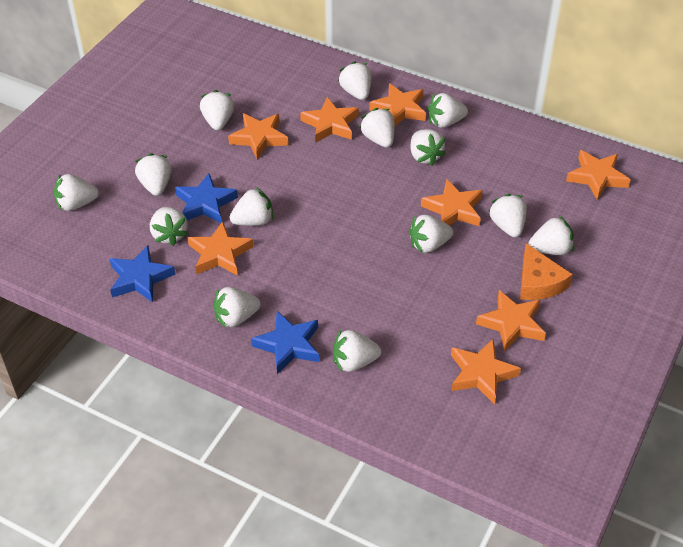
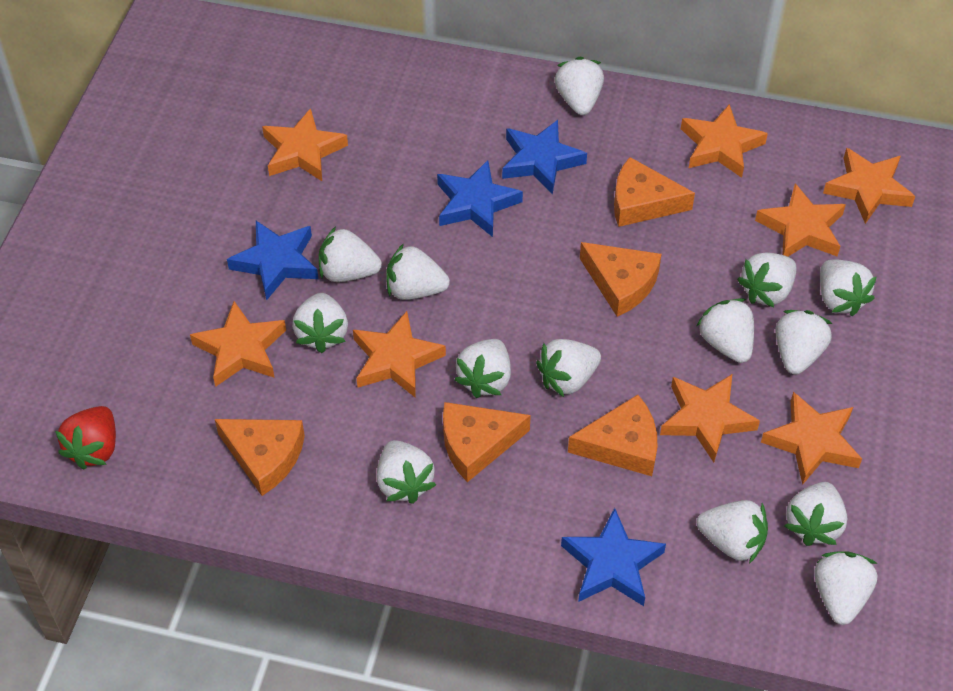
blue star: 3 -> 4
orange cheese: 1 -> 5
red strawberry: 0 -> 1

